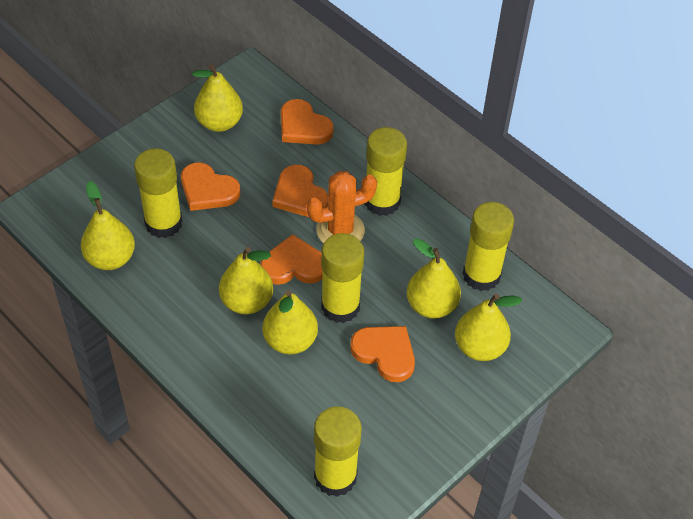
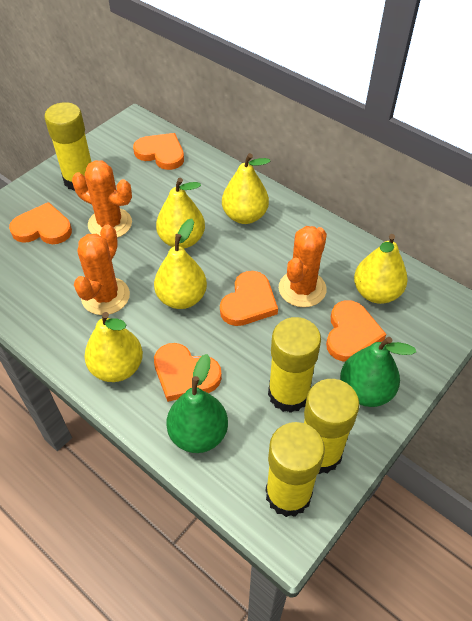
green pear: 0 -> 2
orange cactus: 1 -> 3
yellow glue stick: 5 -> 4
yellow pear: 6 -> 5

